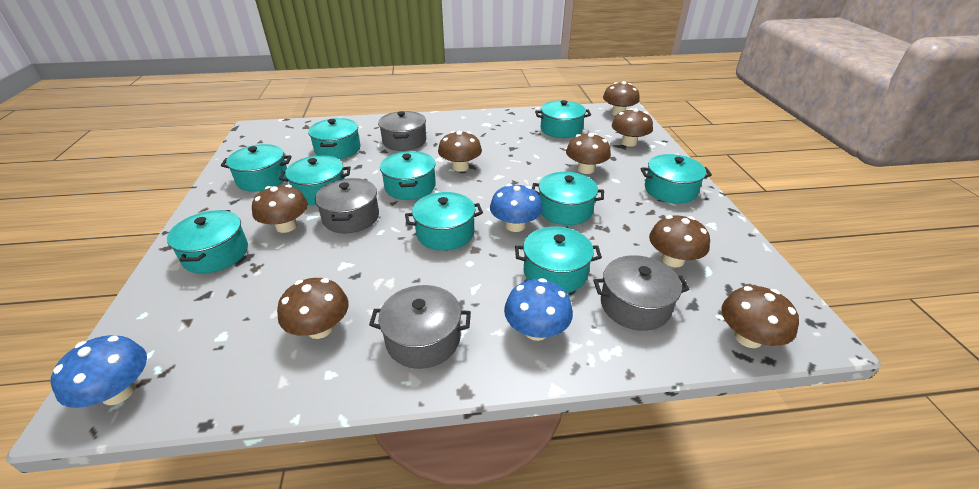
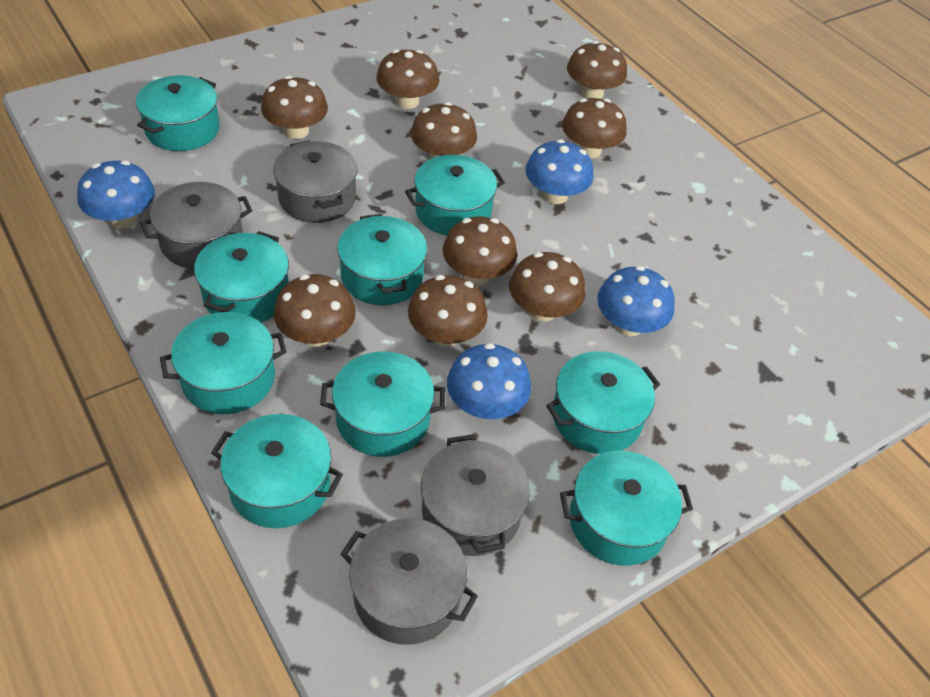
blue mushroom: 3 -> 4
brown mushroom: 8 -> 9
turquoise pot: 10 -> 9

